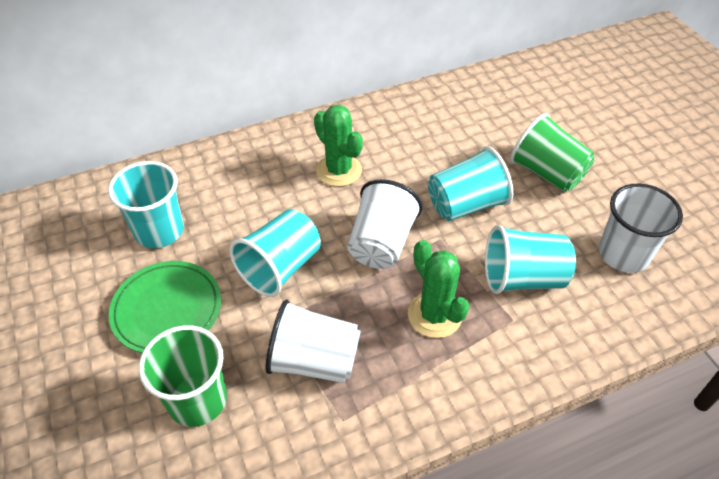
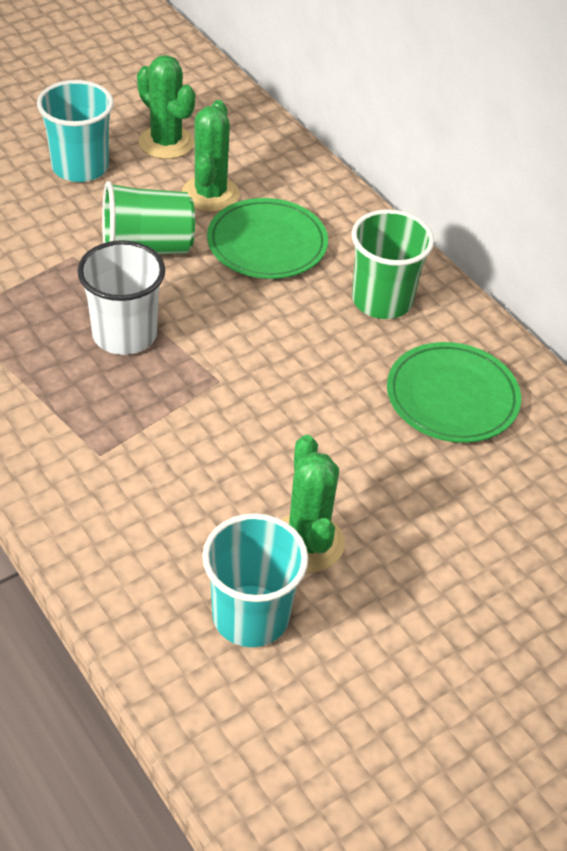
green cactus: 2 -> 3
green plate: 1 -> 2
turquoise cup: 4 -> 2
white cup: 3 -> 1

